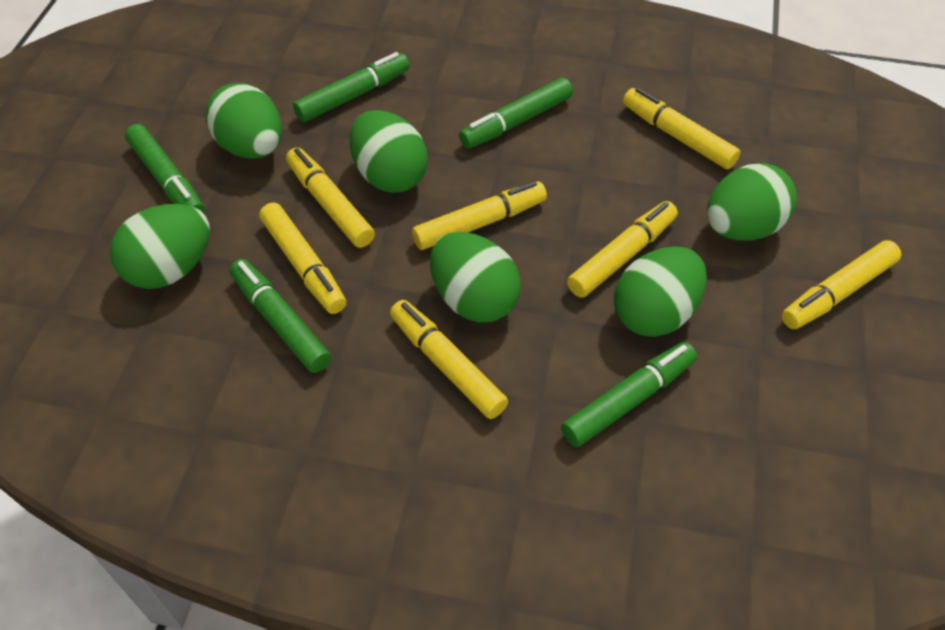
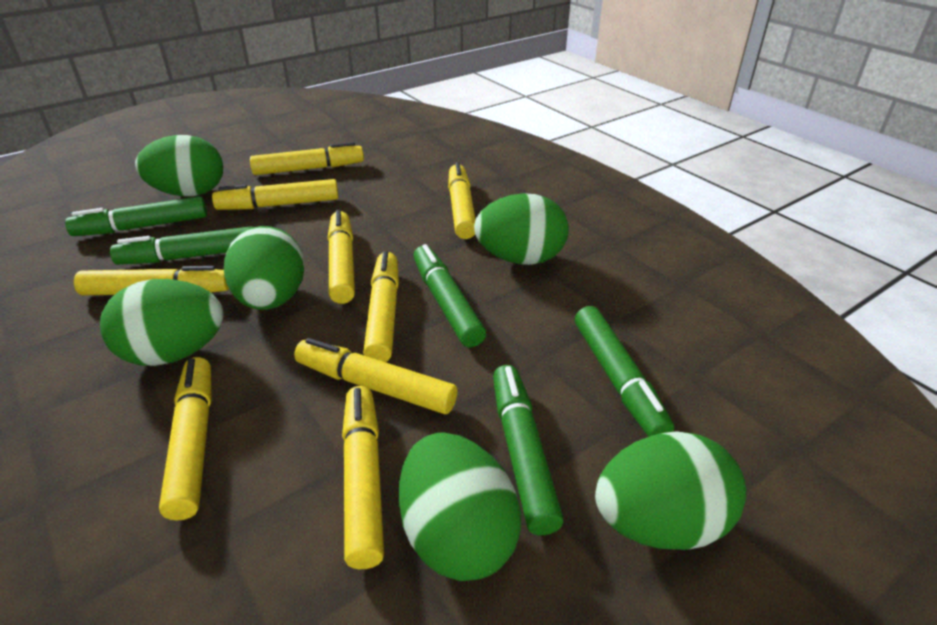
yellow marker: 7 -> 9

